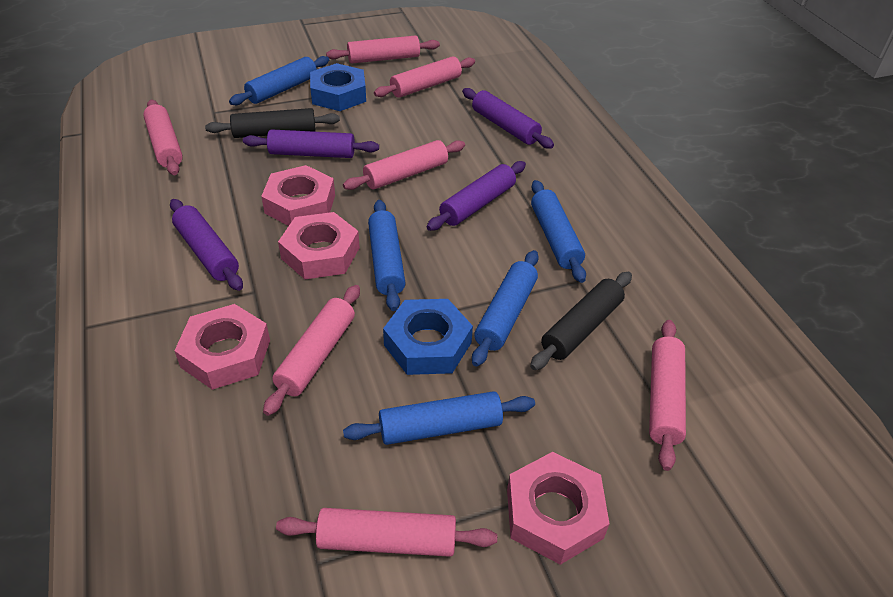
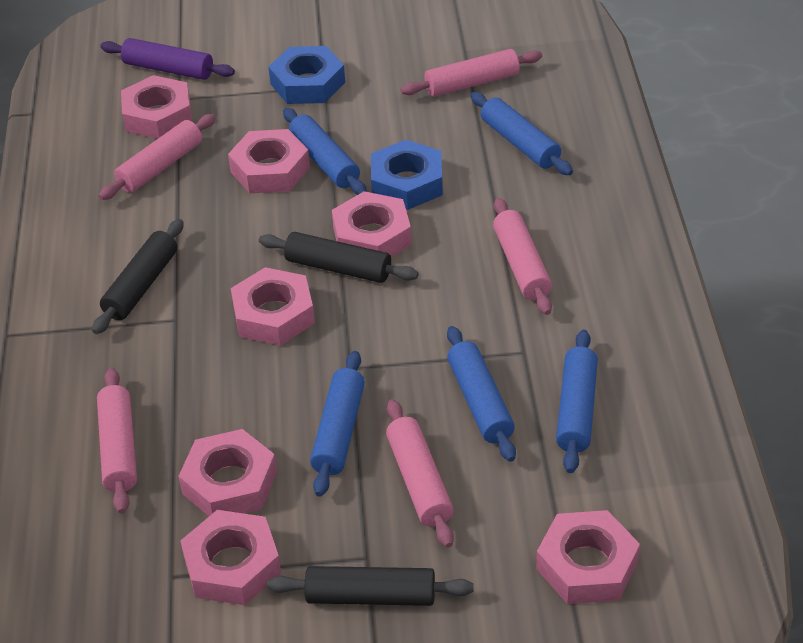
black rolling pin: 2 -> 3
pink nut: 4 -> 7
pink rolling pin: 7 -> 5
purple rolling pin: 4 -> 1

